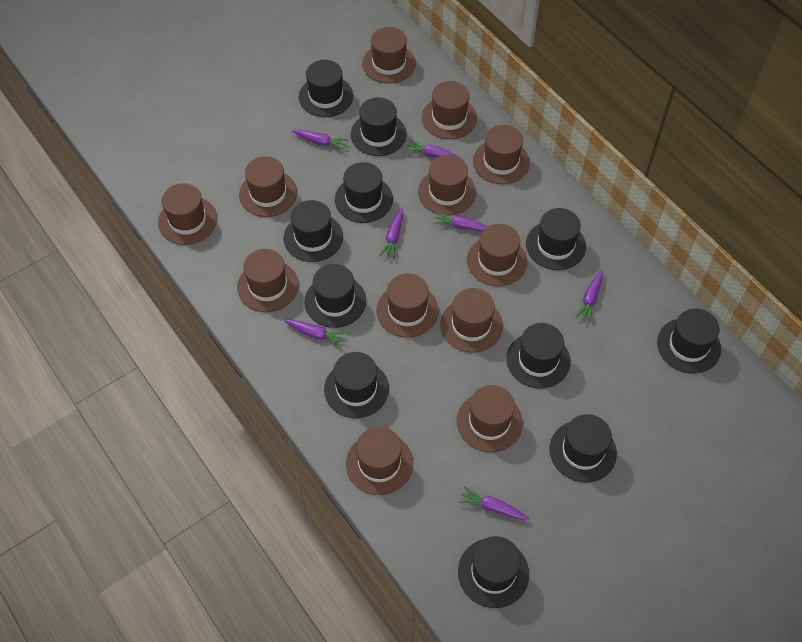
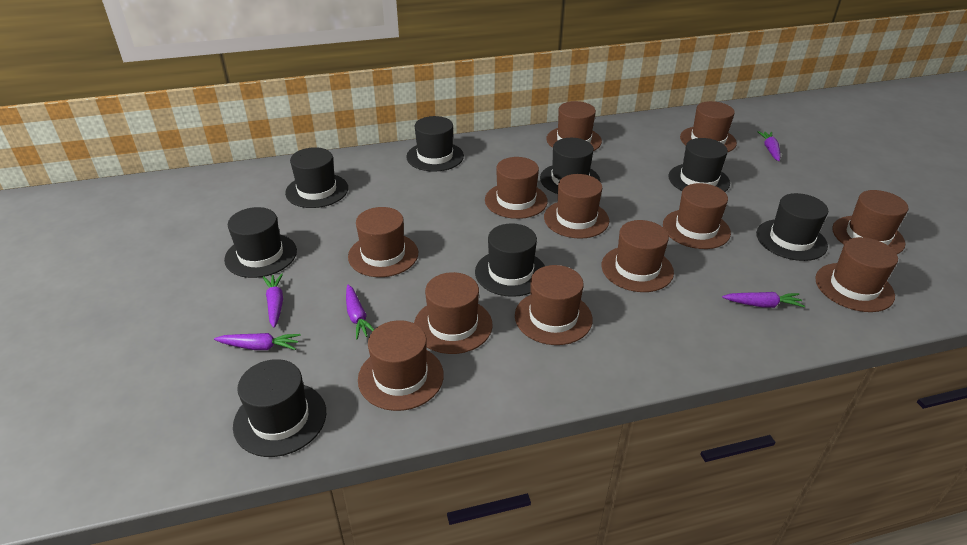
black hat: 11 -> 8
purple carrot: 7 -> 5

